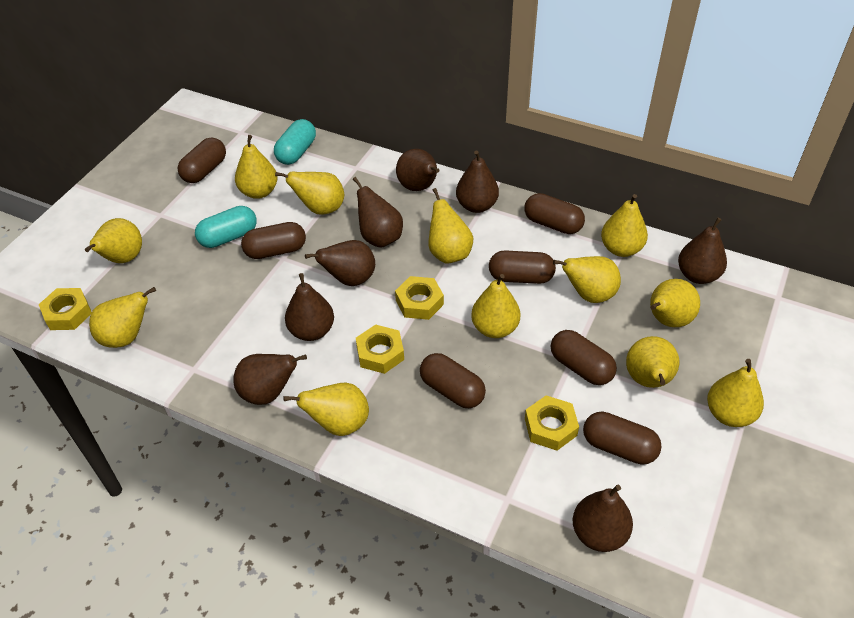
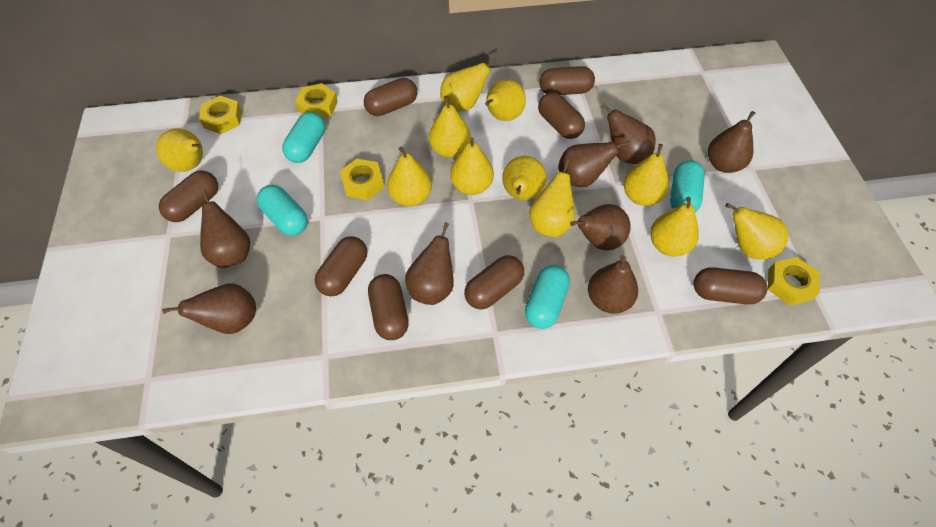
brown capsule: 7 -> 8
turquoise capsule: 2 -> 4
yellow pear: 12 -> 11

